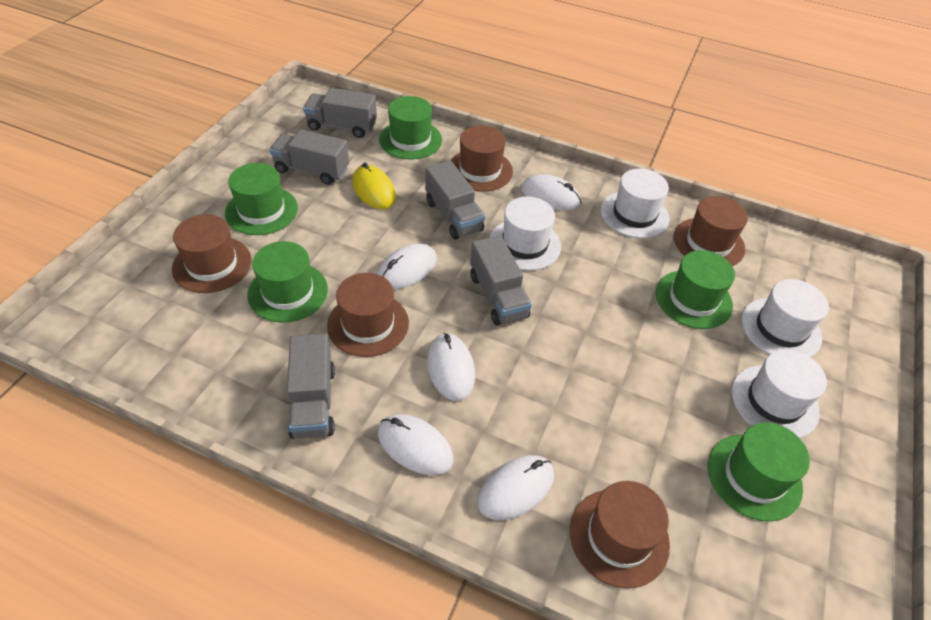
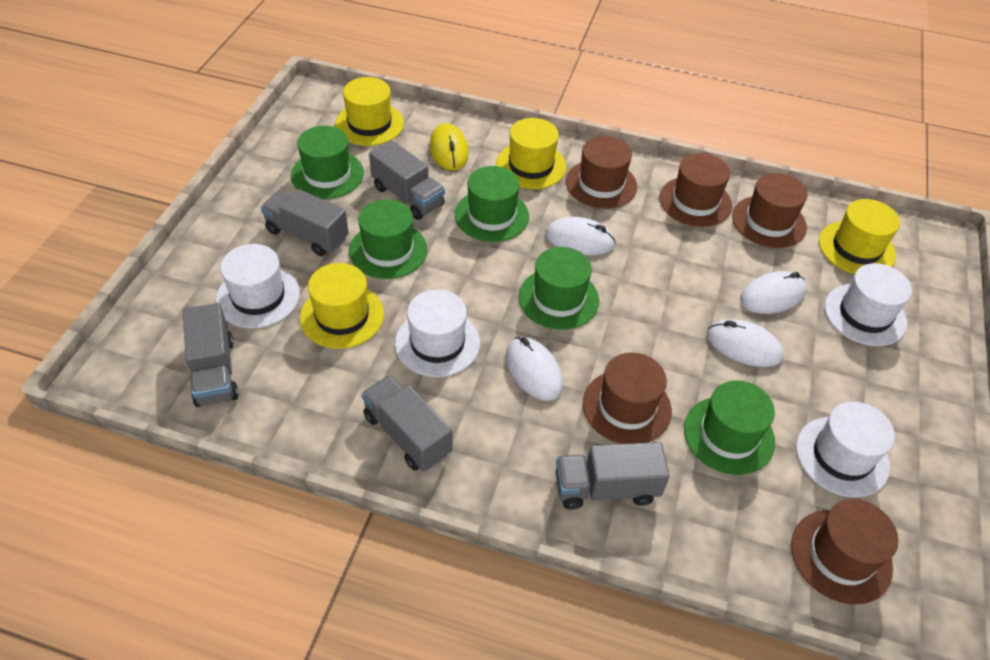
white mouse: 5 -> 4
yellow hat: 0 -> 4

